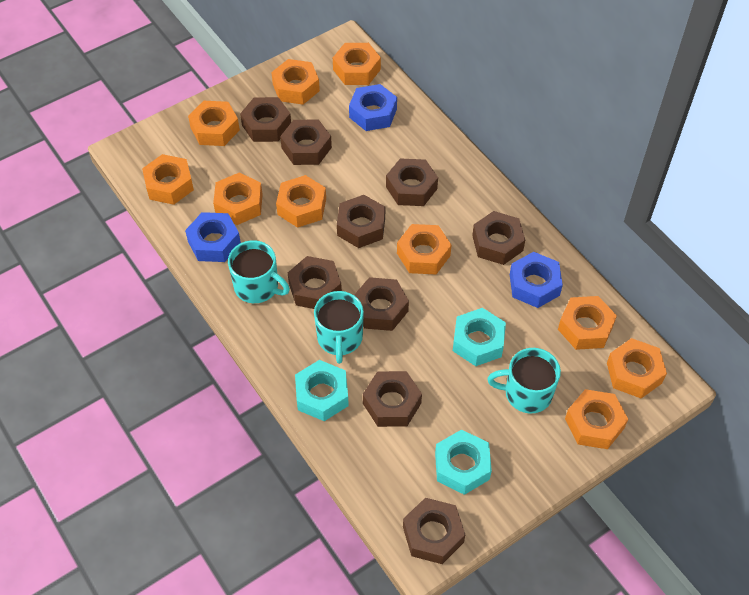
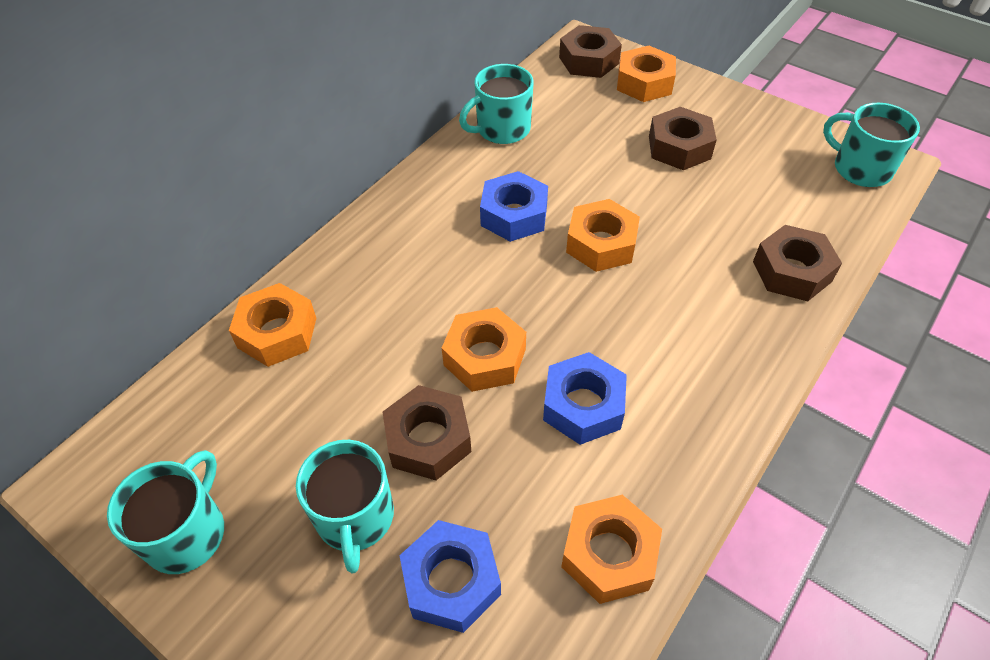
brown nut: 9 -> 4
orange nut: 10 -> 5
turquoise mug: 3 -> 4
turquoise nut: 3 -> 0

